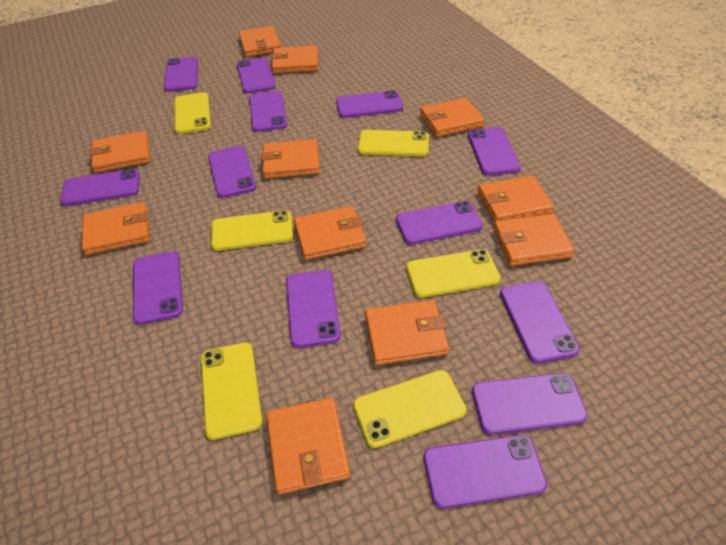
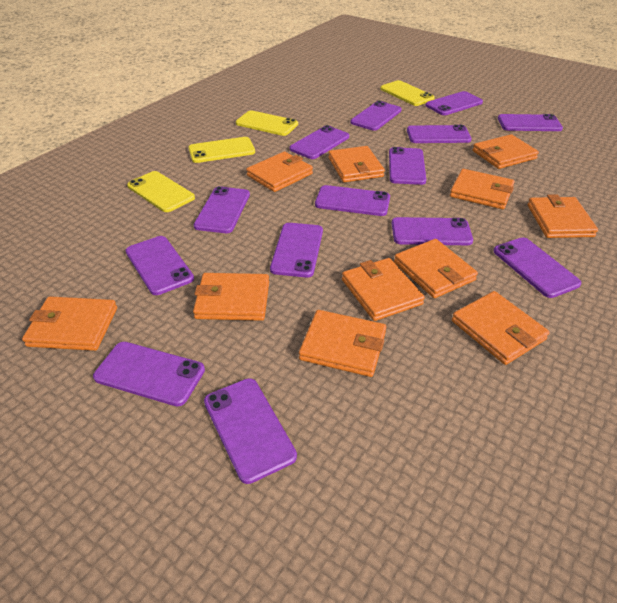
purple phone: 13 -> 14
yellow phone: 6 -> 4

